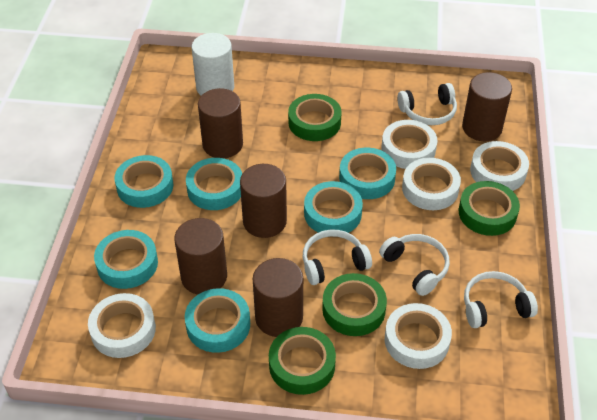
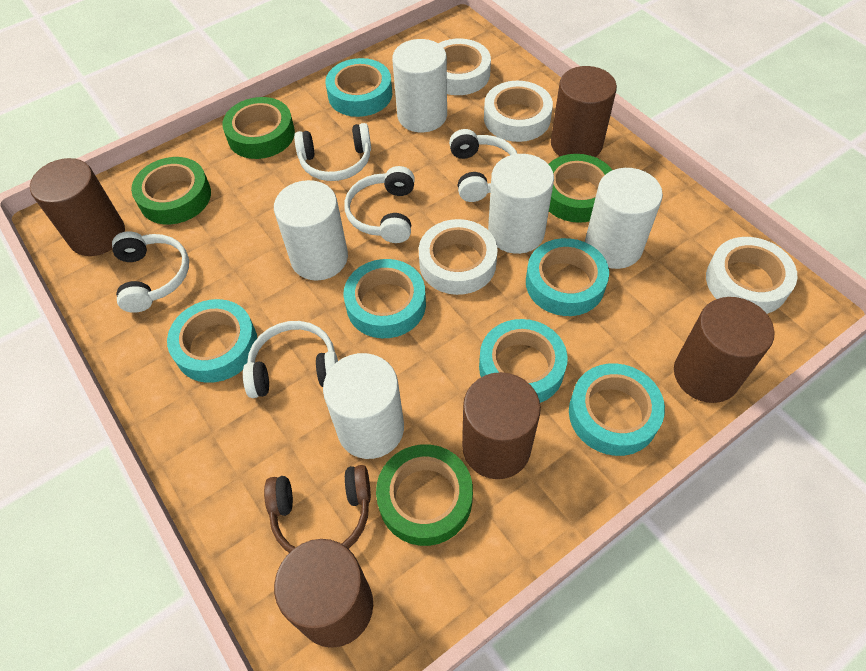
brown headphones: 0 -> 1
white cylinder: 1 -> 5
white headphones: 4 -> 5
white tape: 5 -> 4

